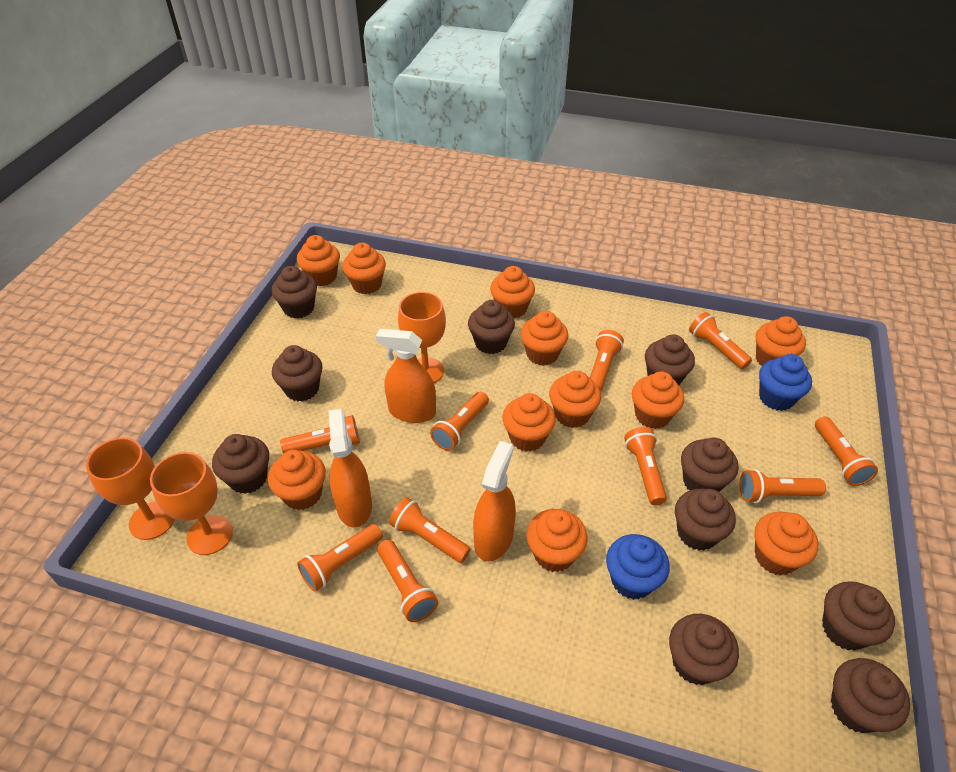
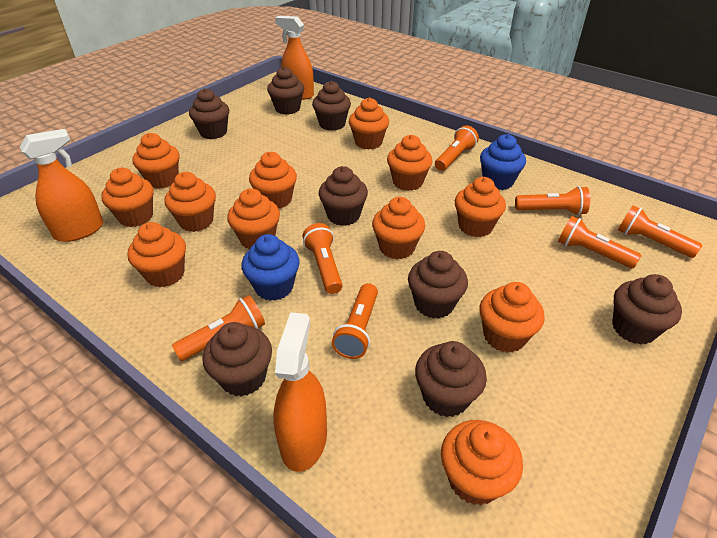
brown cupcake: 10 -> 8
orange cupcake: 11 -> 12
orange flashlight: 10 -> 7
orange goblet: 3 -> 0

